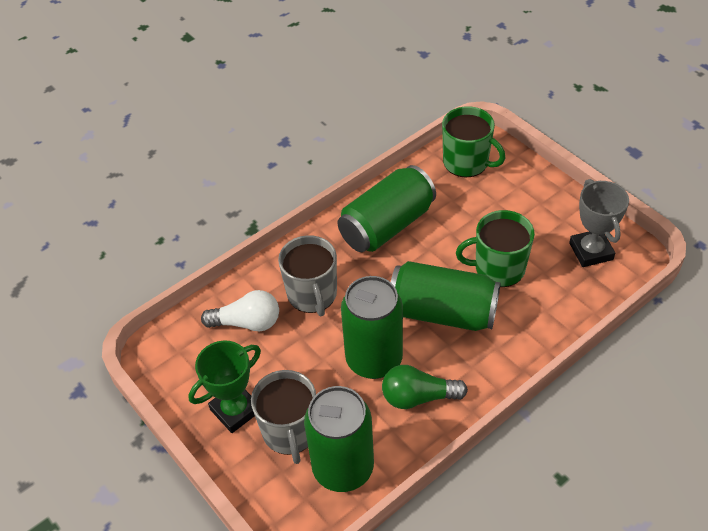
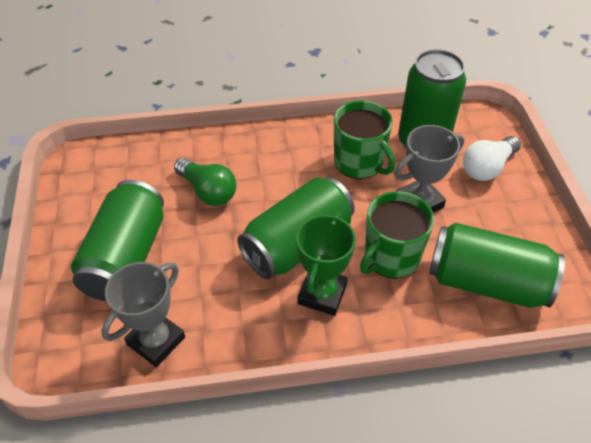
grey mug: 2 -> 0
grey trophy: 1 -> 2

